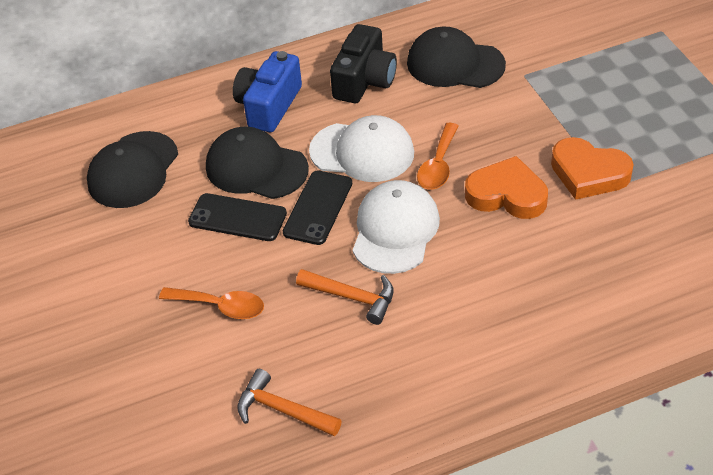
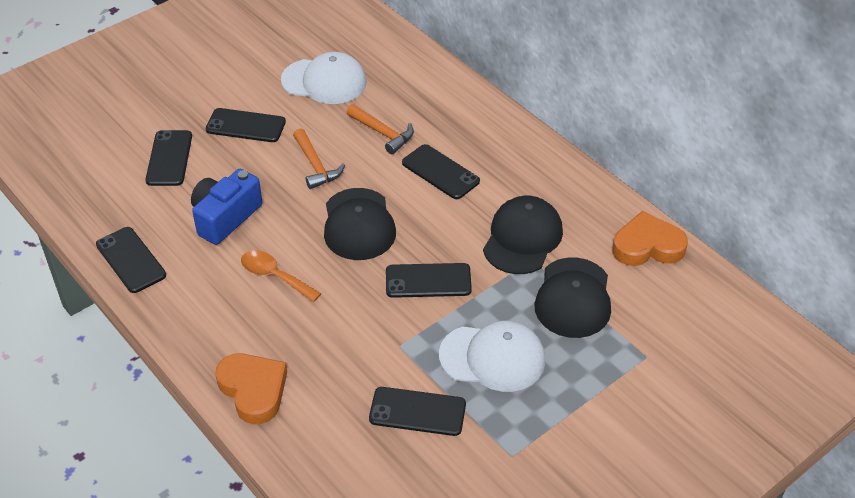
black camera: 1 -> 0
black phone: 2 -> 6
orange spoon: 2 -> 1

